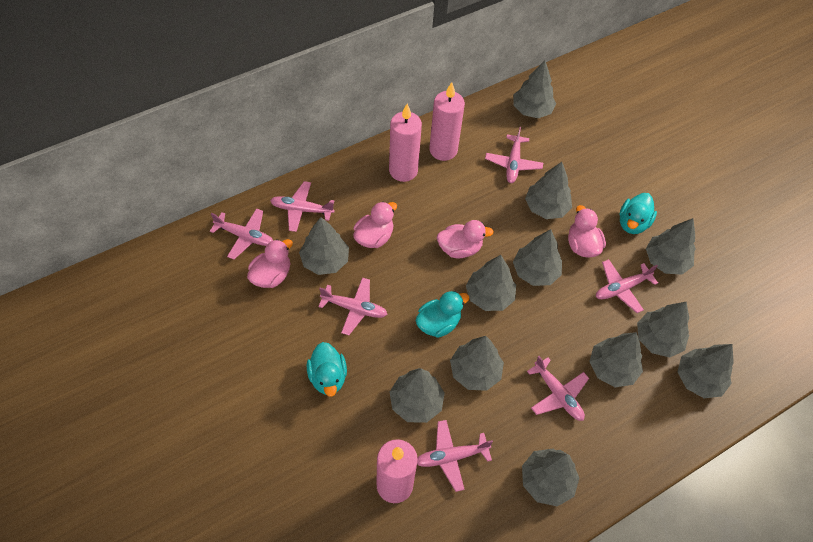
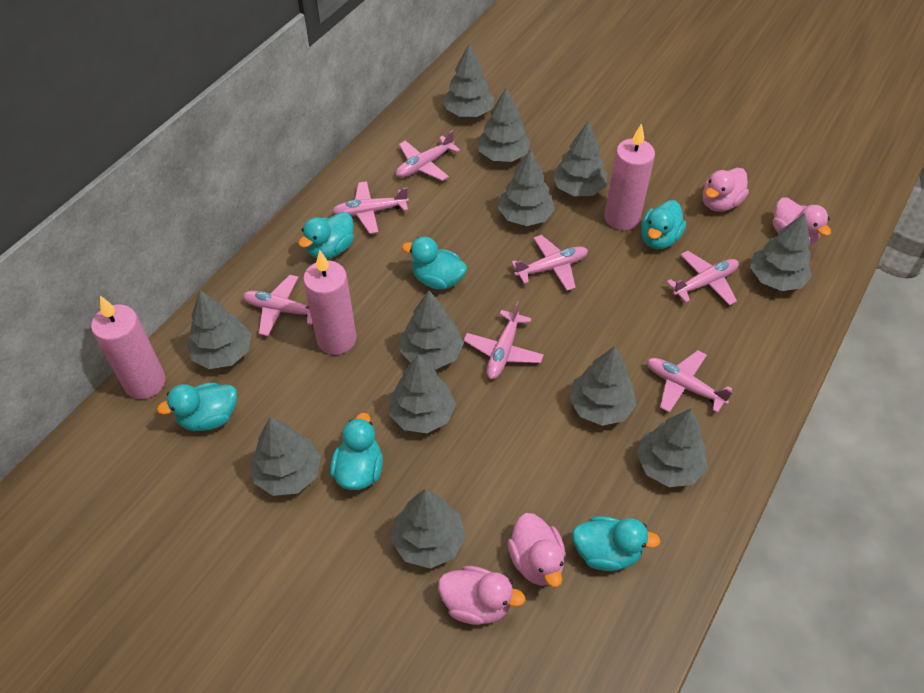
turquoise duck: 3 -> 6

